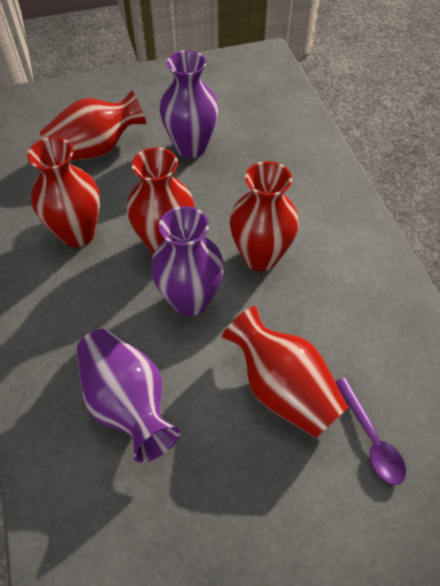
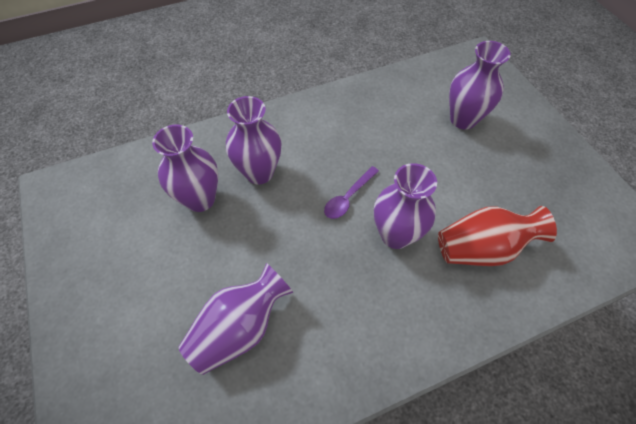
purple vase: 3 -> 5
red vase: 5 -> 1

